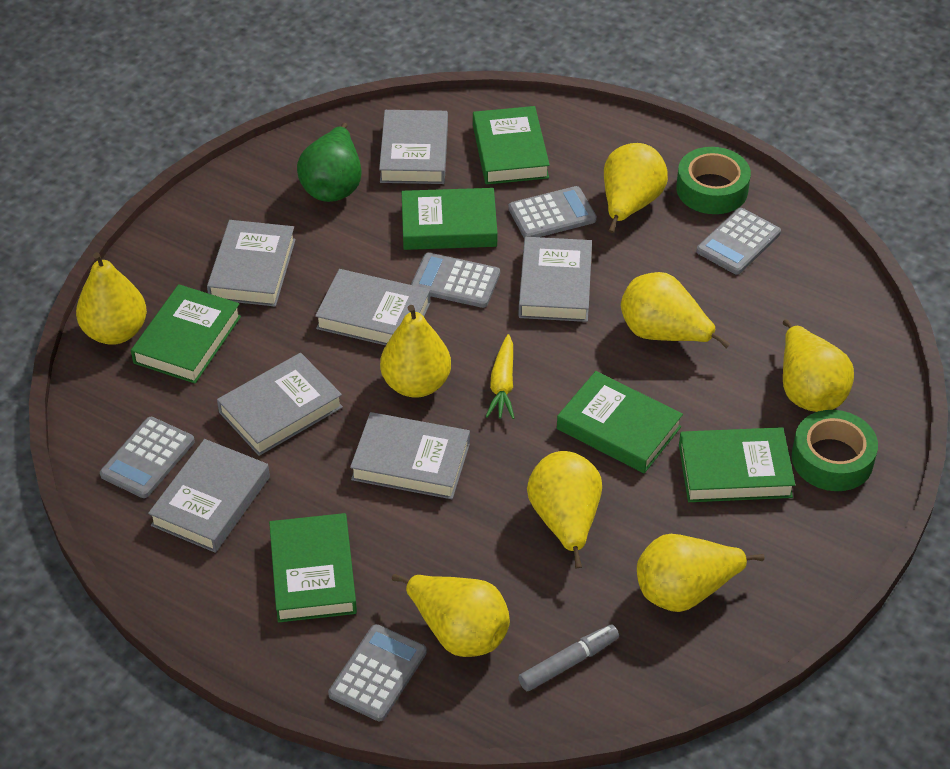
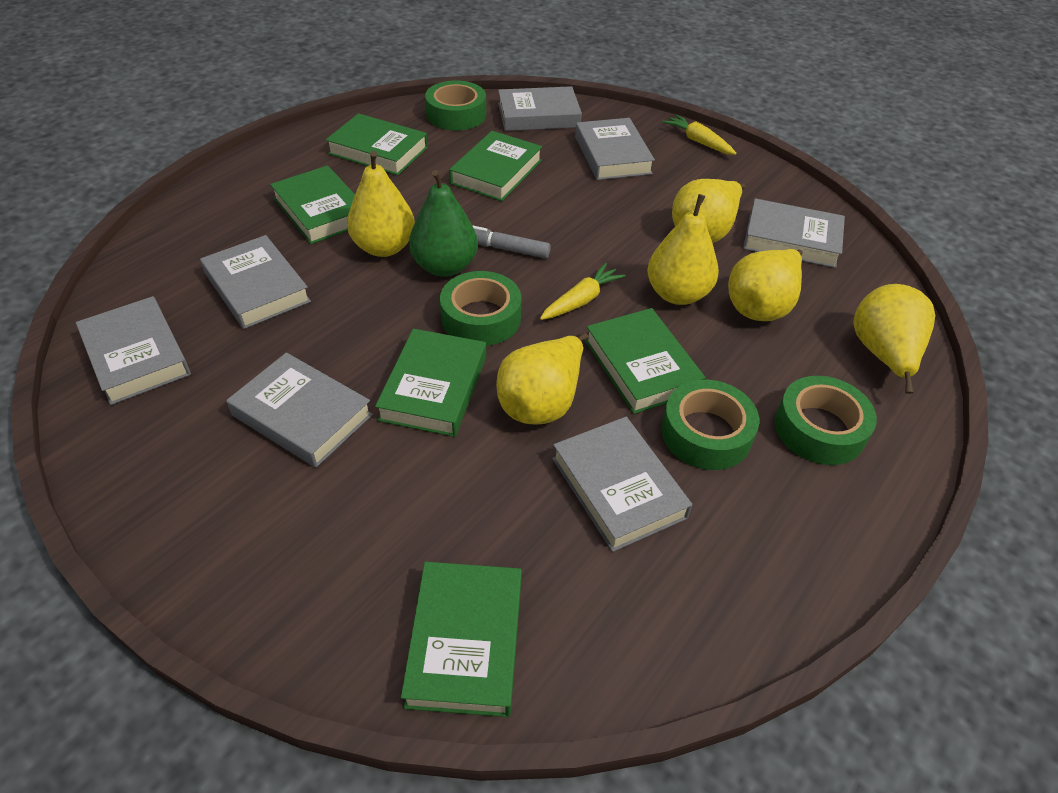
green tape: 2 -> 4
grey calculator: 5 -> 0
yellow carrot: 1 -> 2
yellow pear: 8 -> 6

